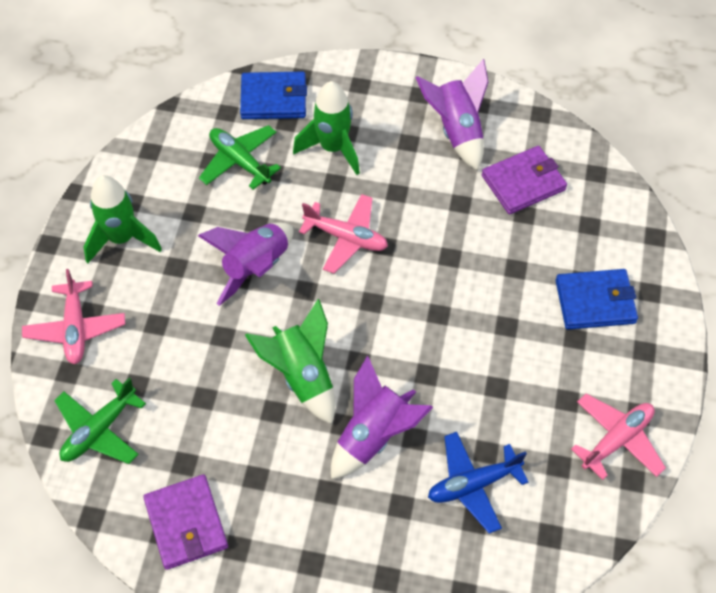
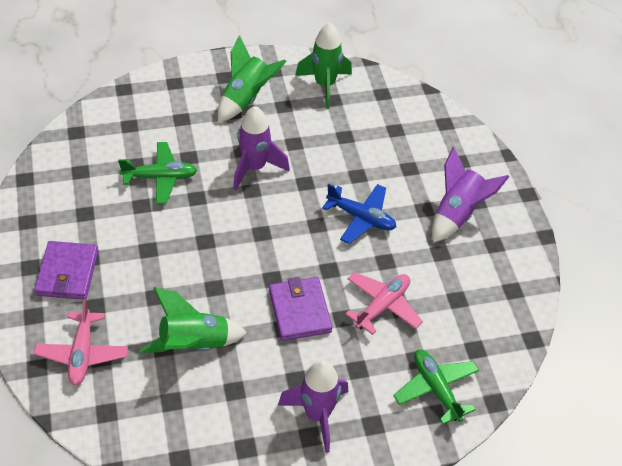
blue wallet: 2 -> 0
pink plane: 3 -> 2

